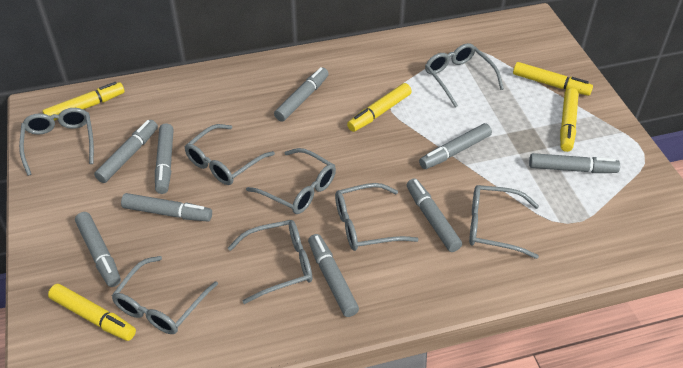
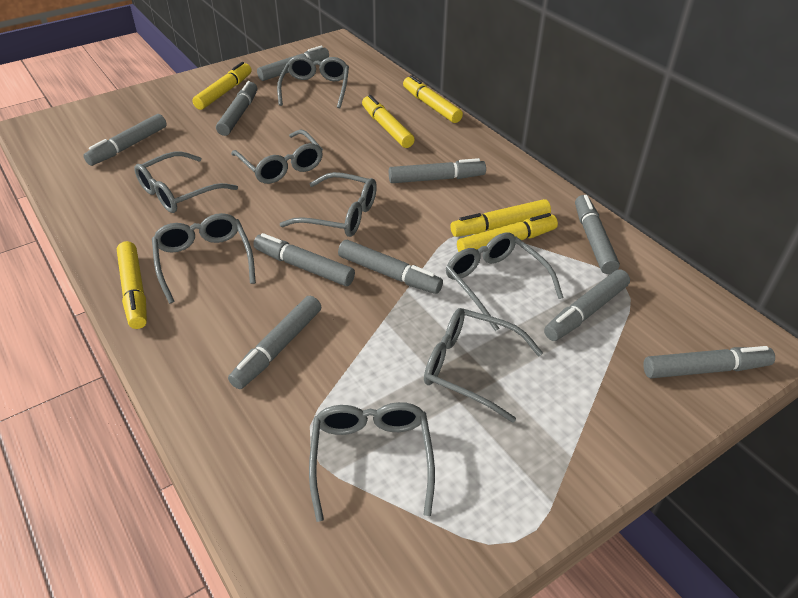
grey marker: 9 -> 10
yellow marker: 5 -> 6

